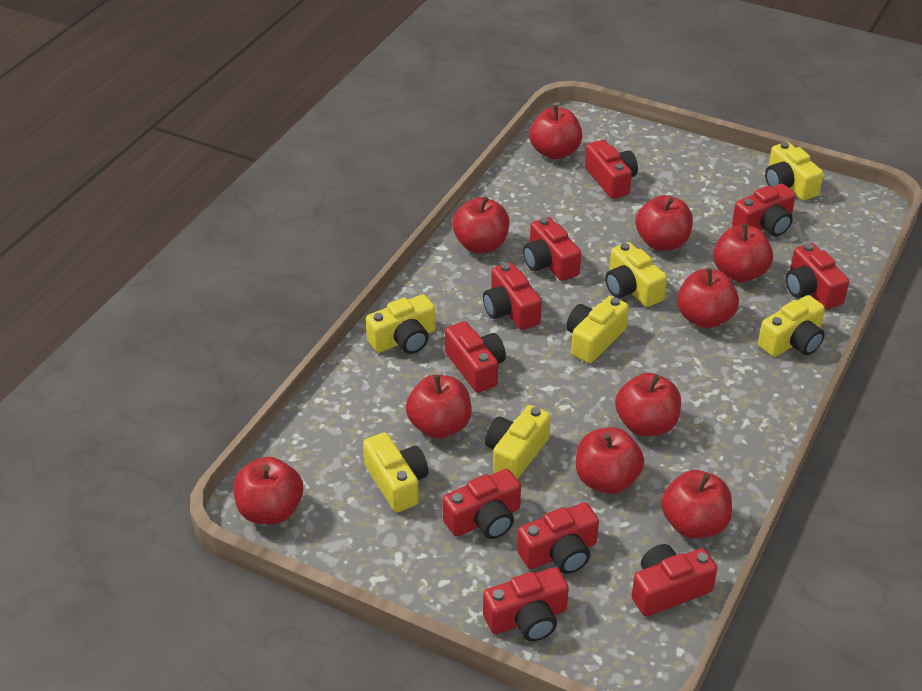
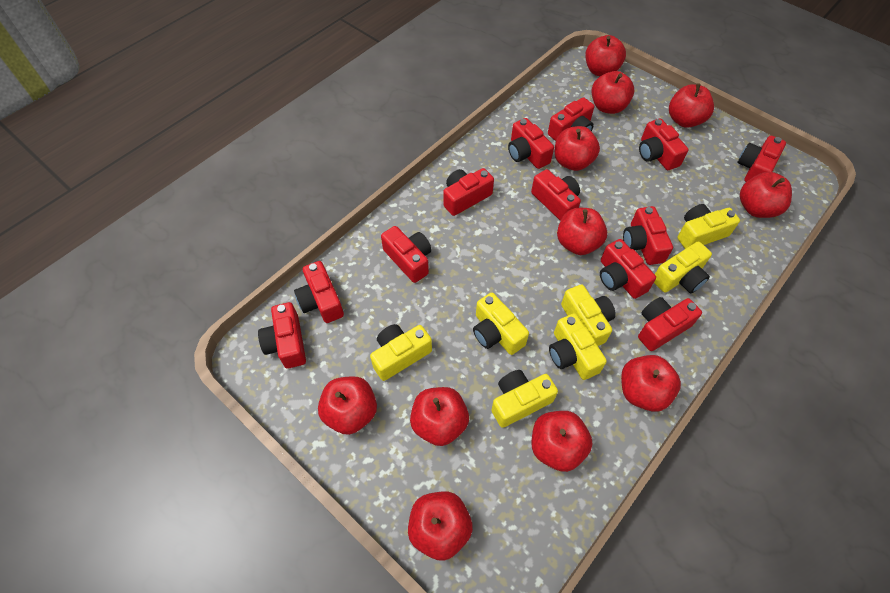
red apple: 10 -> 11
red camera: 10 -> 12

